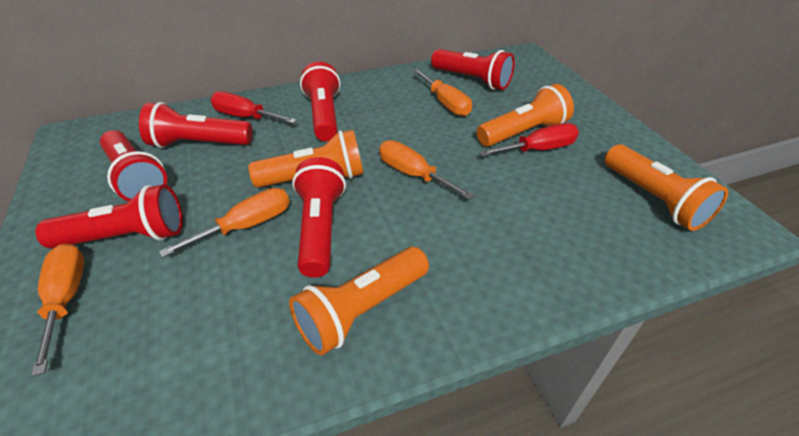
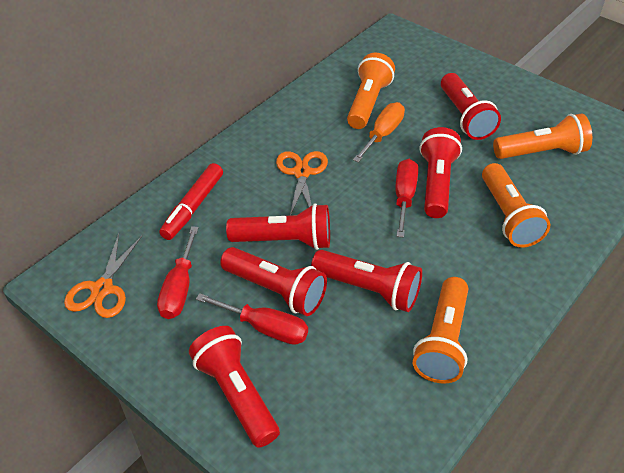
orange scissors: 0 -> 2
orange screwdriver: 4 -> 1
red marker: 0 -> 1
red screwdriver: 2 -> 3

